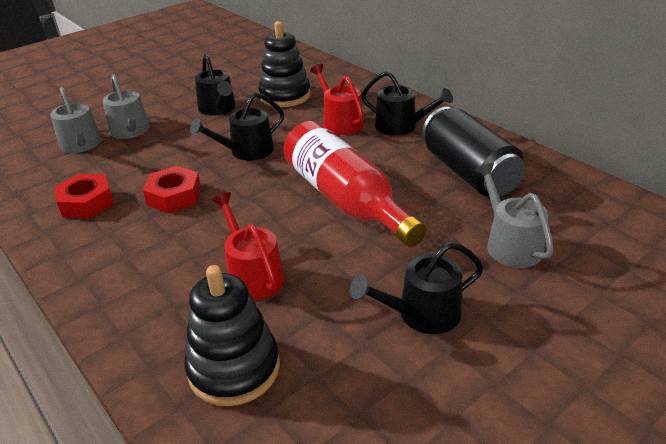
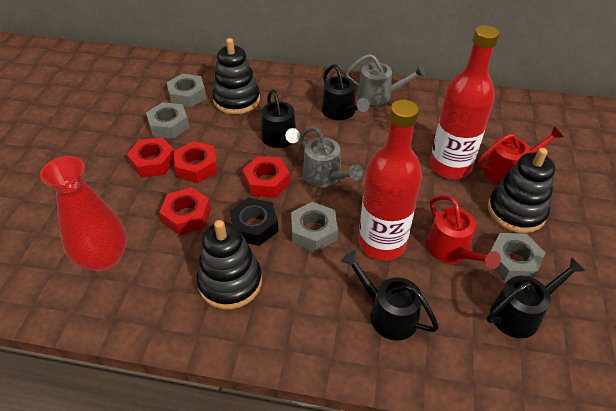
black can: 1 -> 0
black nut: 0 -> 1
black stacking toy: 2 -> 3
grey nut: 0 -> 4
grey watering can: 3 -> 2
red bottle: 1 -> 2
red nut: 2 -> 4
red vase: 0 -> 1

